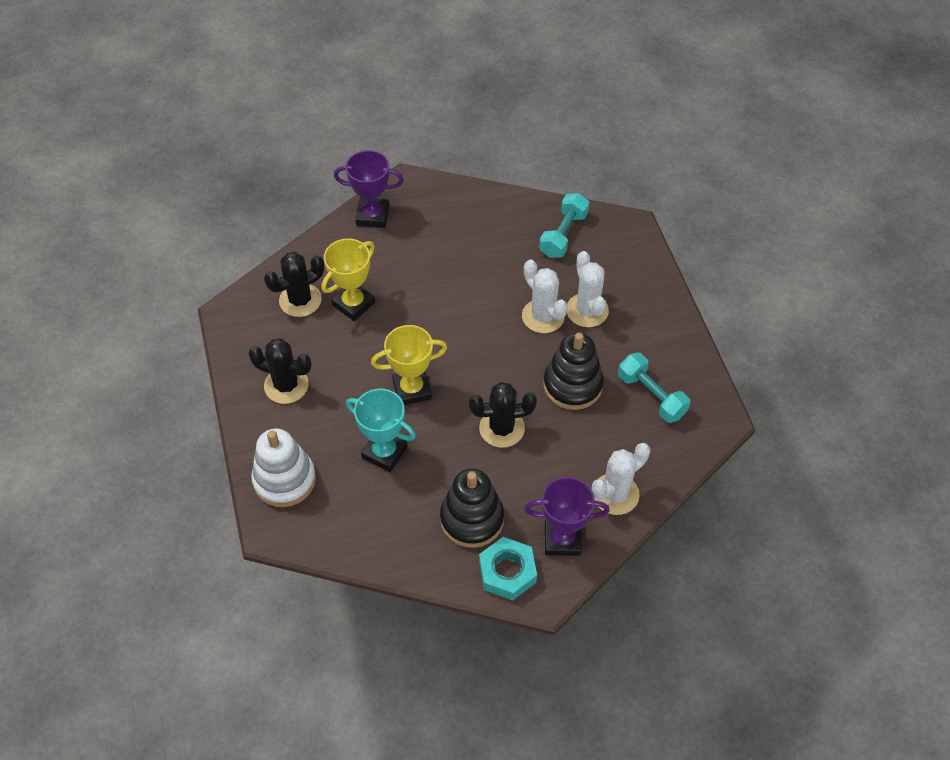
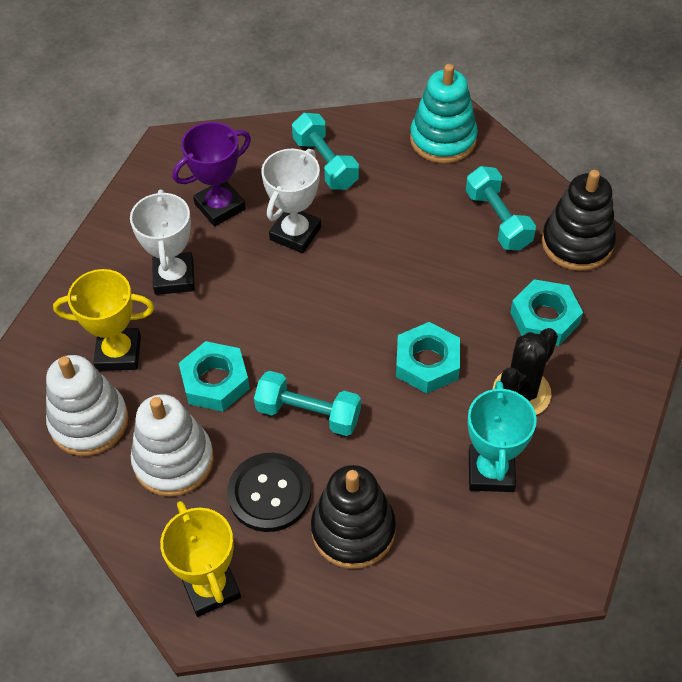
black button: 0 -> 1
black cactus: 3 -> 1
purple trophy: 2 -> 1
turquoise dumbbell: 2 -> 3
turquoise nut: 1 -> 3
turquoise stacking toy: 0 -> 1
white cactus: 3 -> 0
white stacking toy: 1 -> 2
white trophy: 0 -> 2

